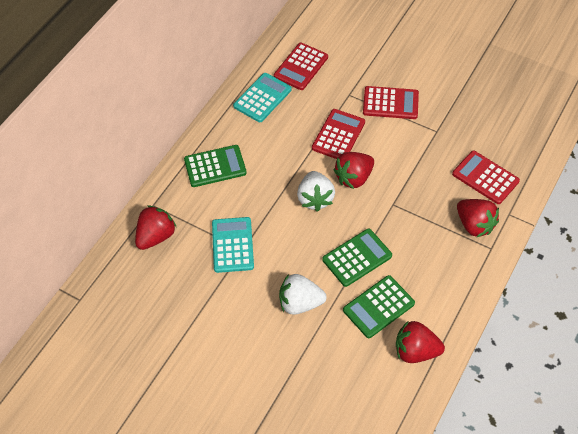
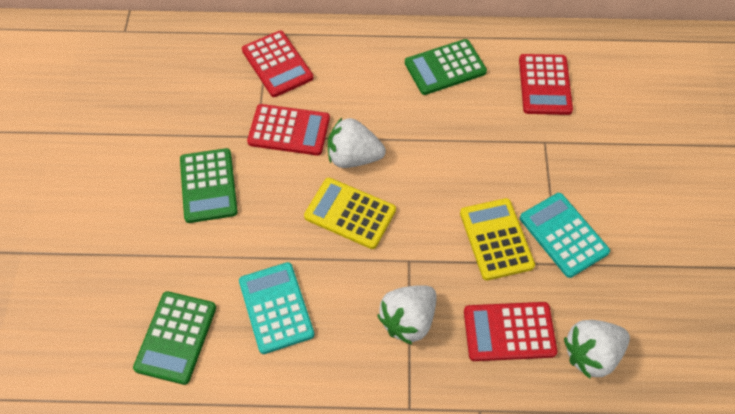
red strawberry: 4 -> 0
white strawberry: 2 -> 3
yellow calculator: 0 -> 2

